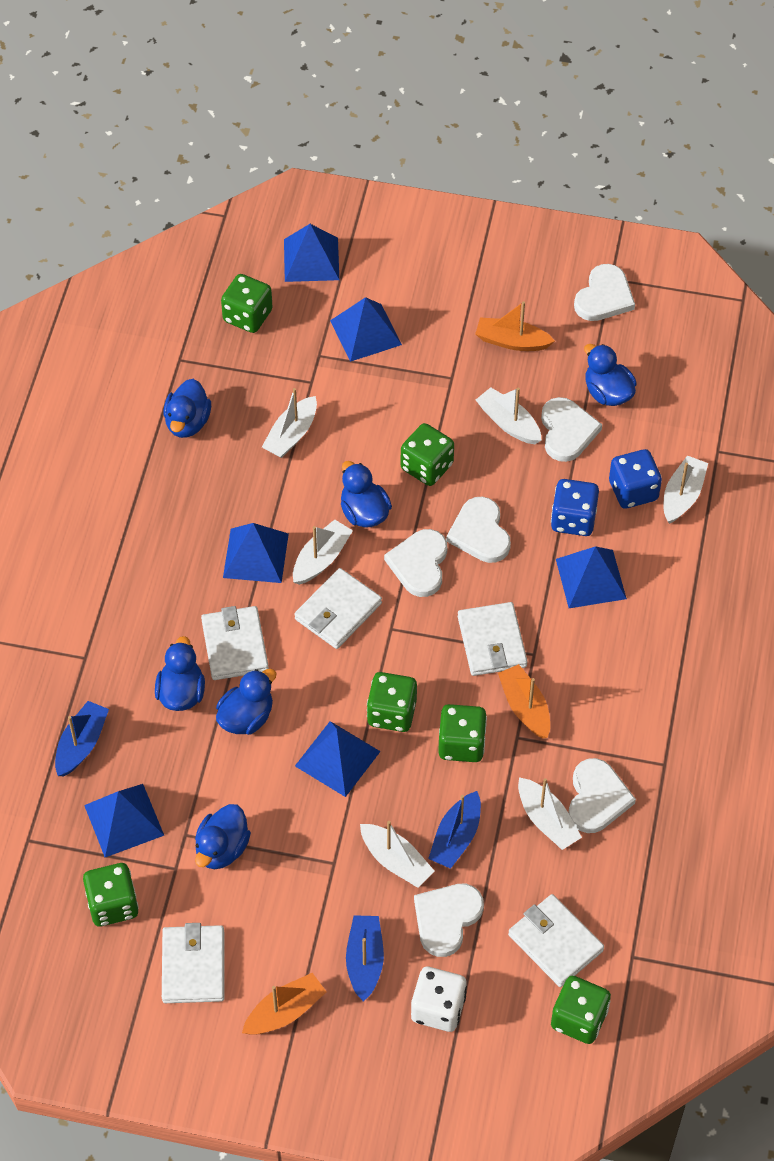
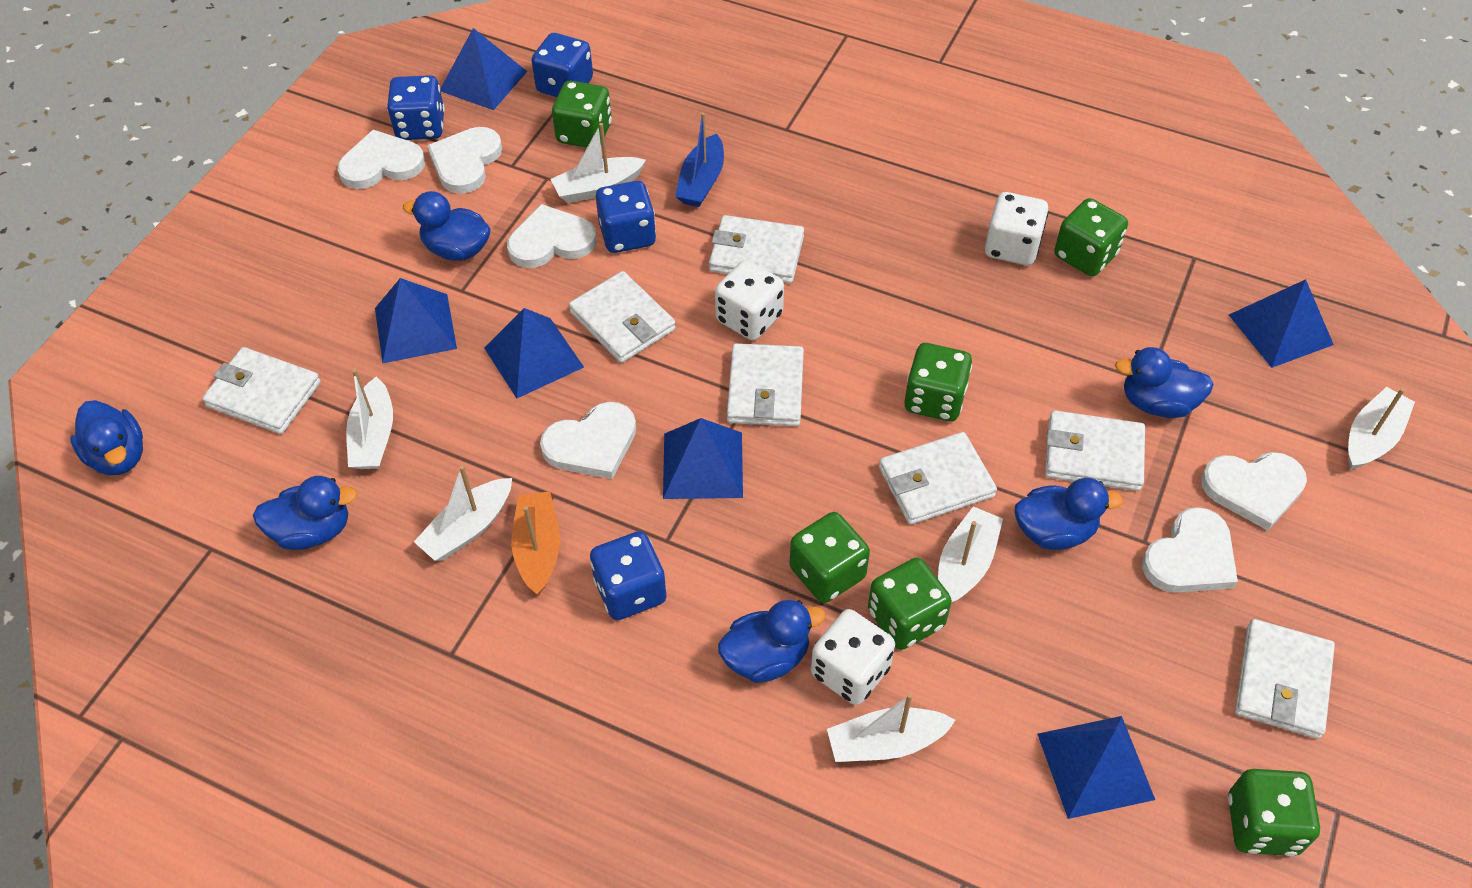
blue boat: 3 -> 1
blue dice: 2 -> 4
orange boat: 3 -> 1
white dice: 1 -> 3
white wallet: 5 -> 7

